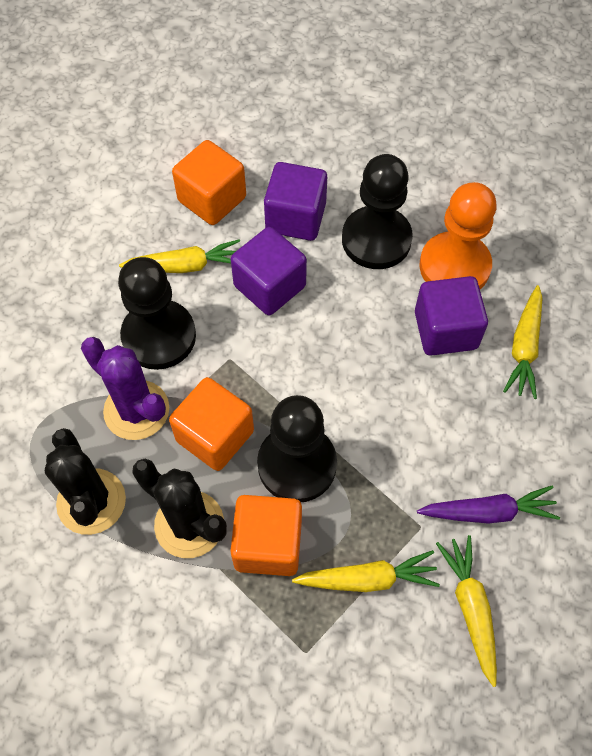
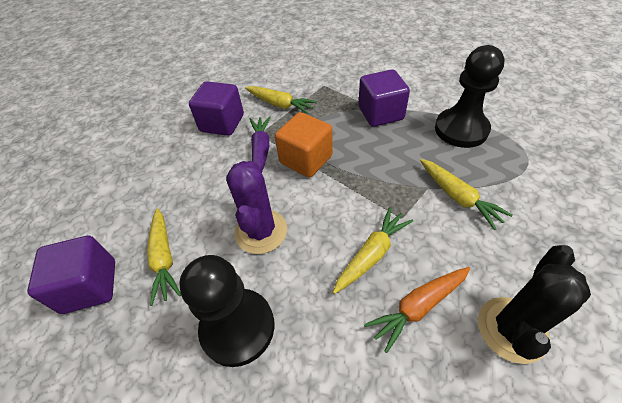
black cactus: 2 -> 1
black pawn: 3 -> 2
orange carrot: 0 -> 1
orange cube: 3 -> 1
orange pawn: 1 -> 0

